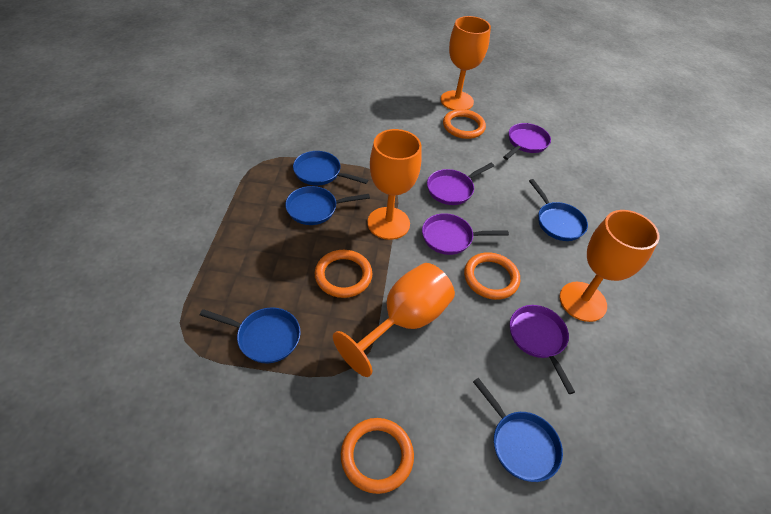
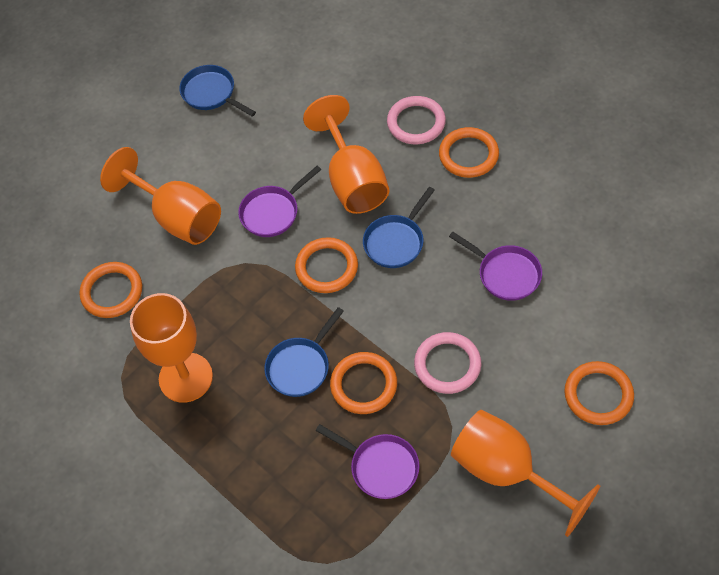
blue pan: 5 -> 3
orange ring: 4 -> 5
pink ring: 0 -> 2
purple pan: 4 -> 3

